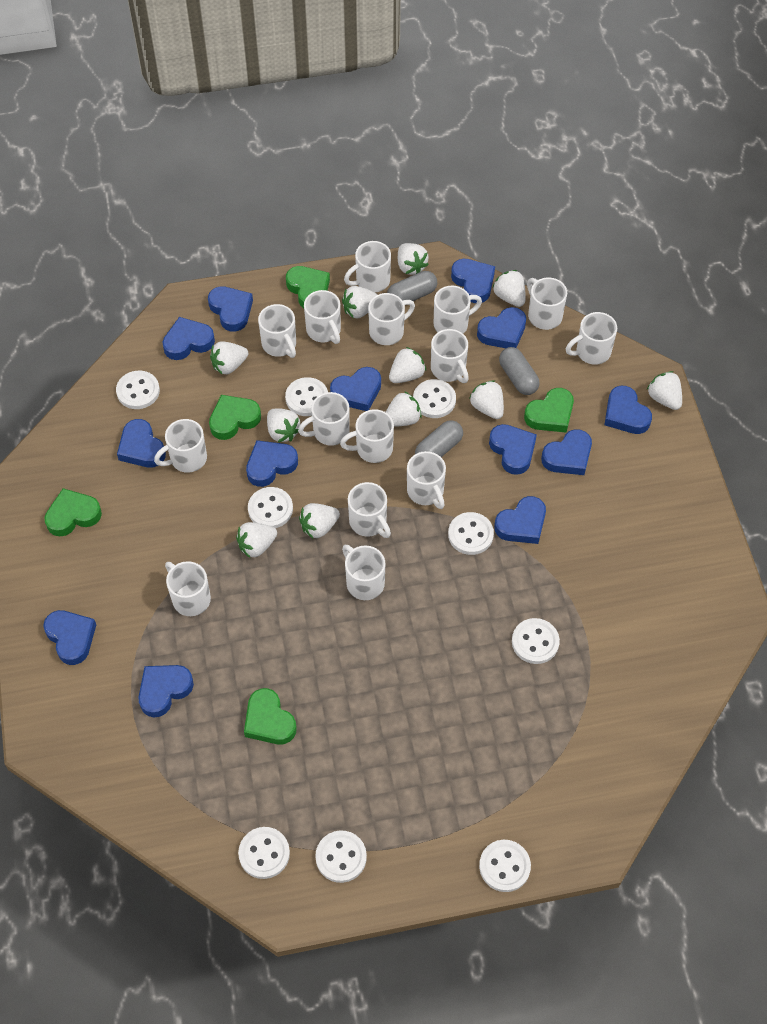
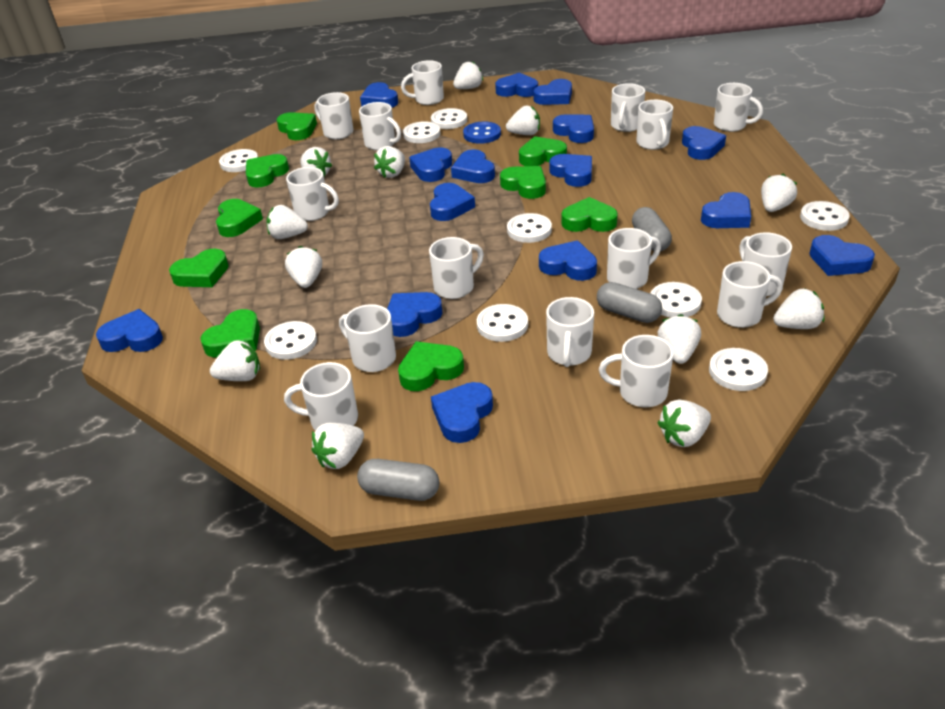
blue button: 0 -> 1
blue heart: 13 -> 15
green heart: 5 -> 9
white strawberry: 11 -> 12

